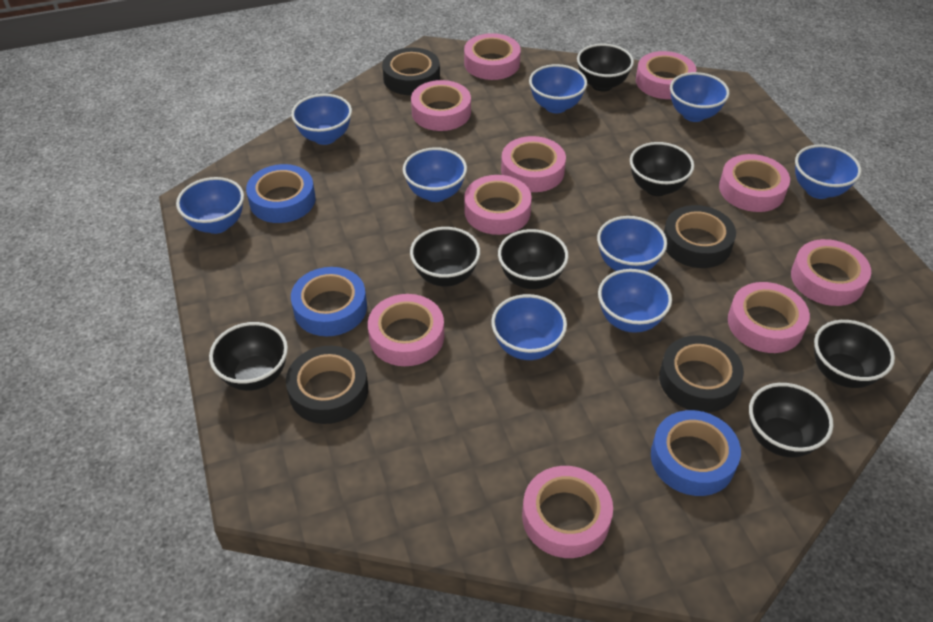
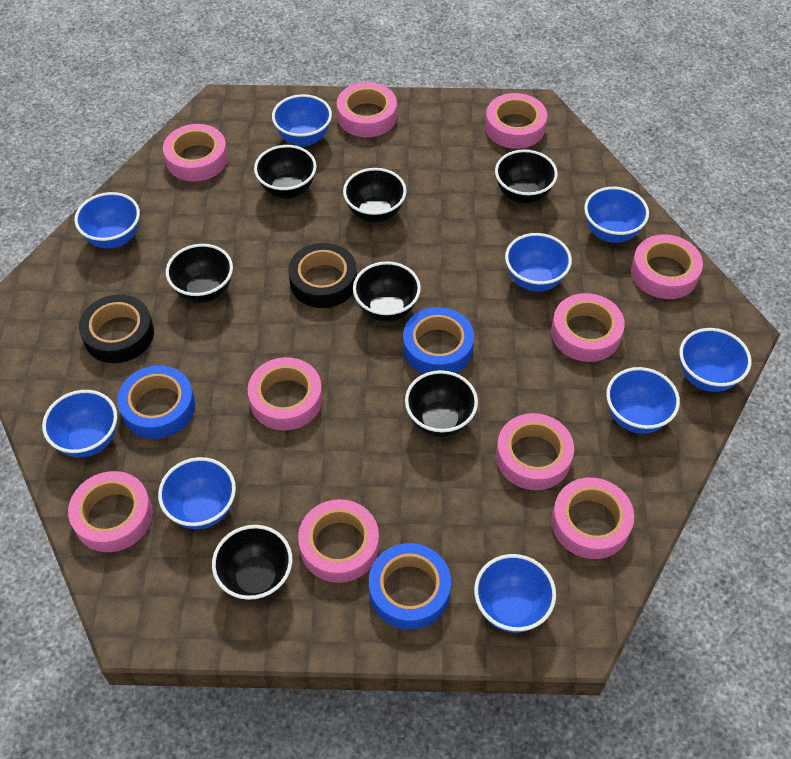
black tape: 4 -> 2

